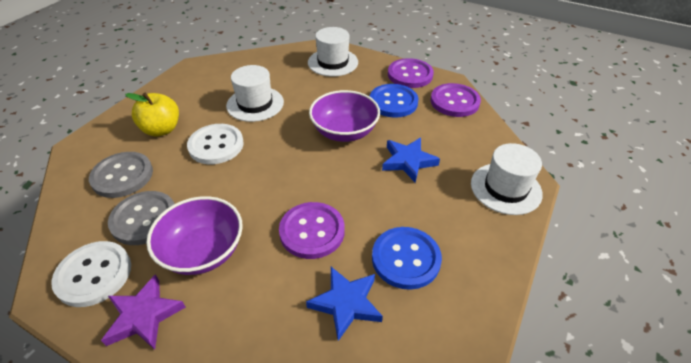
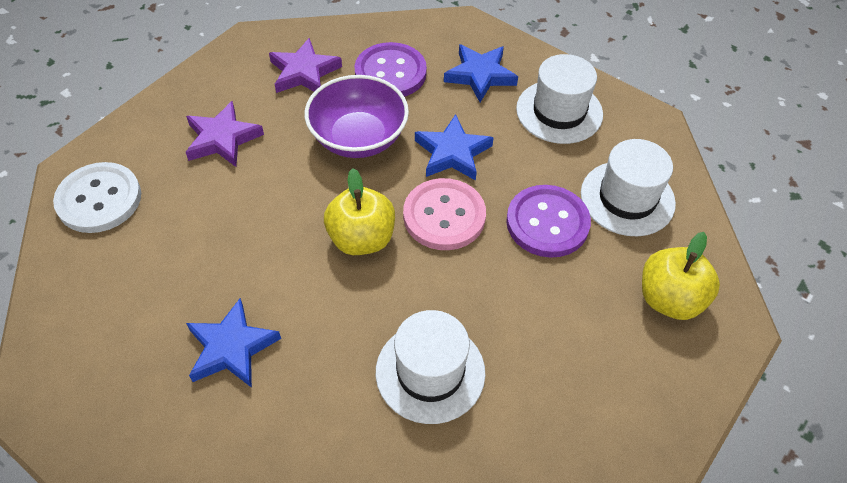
blue button: 2 -> 0
blue star: 2 -> 3
grey button: 2 -> 0
pink button: 0 -> 1
purple bowl: 2 -> 1
purple button: 3 -> 2
purple star: 1 -> 2
white button: 2 -> 1
yellow apple: 1 -> 2

